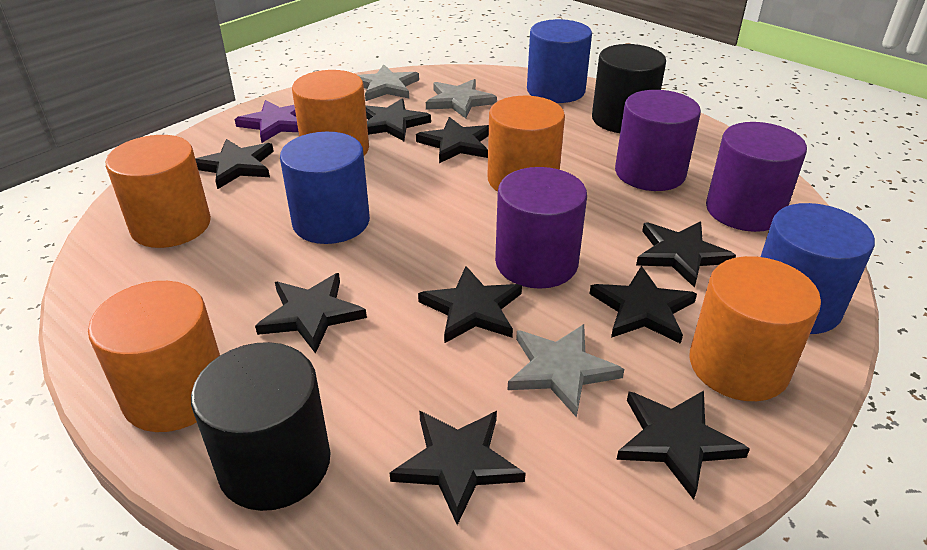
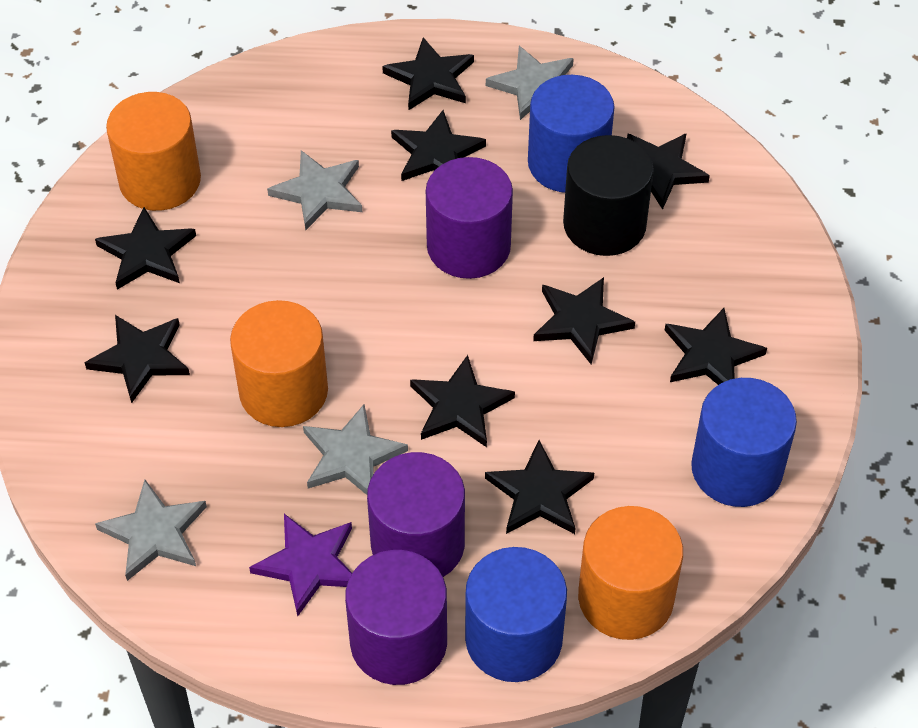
black cylinder: 2 -> 1
grey star: 3 -> 4
orange cylinder: 5 -> 3

